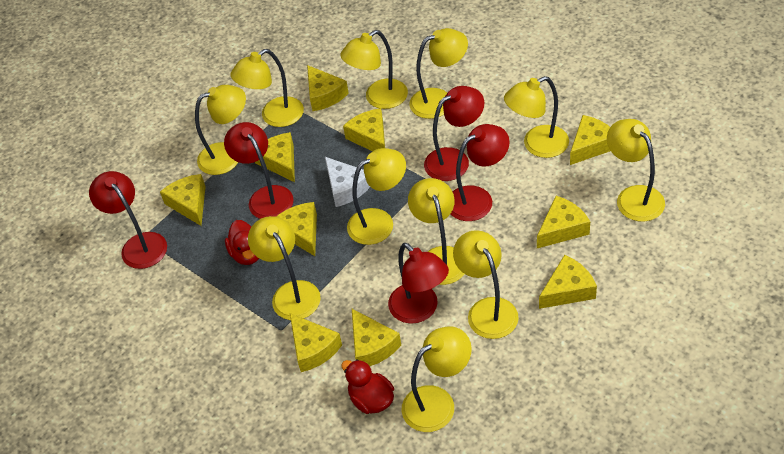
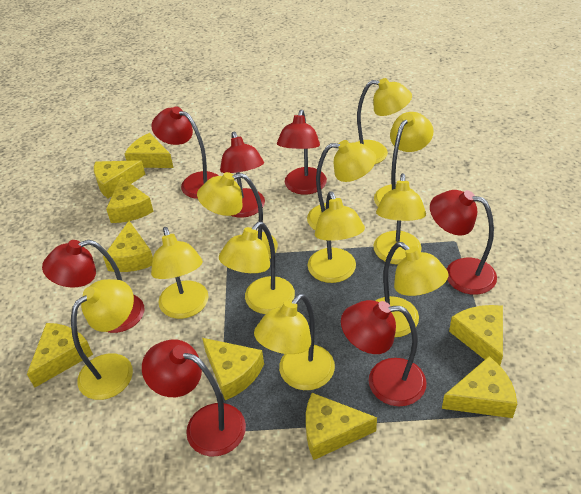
red duck: 2 -> 0
red lamp: 5 -> 7
white cheese: 1 -> 0
yellow cheese: 10 -> 9

